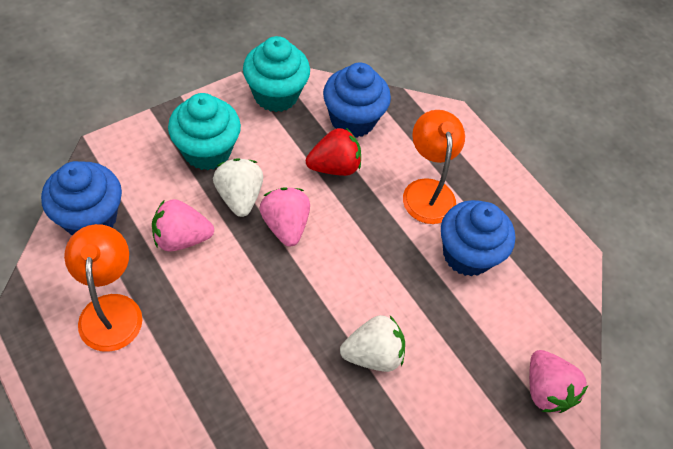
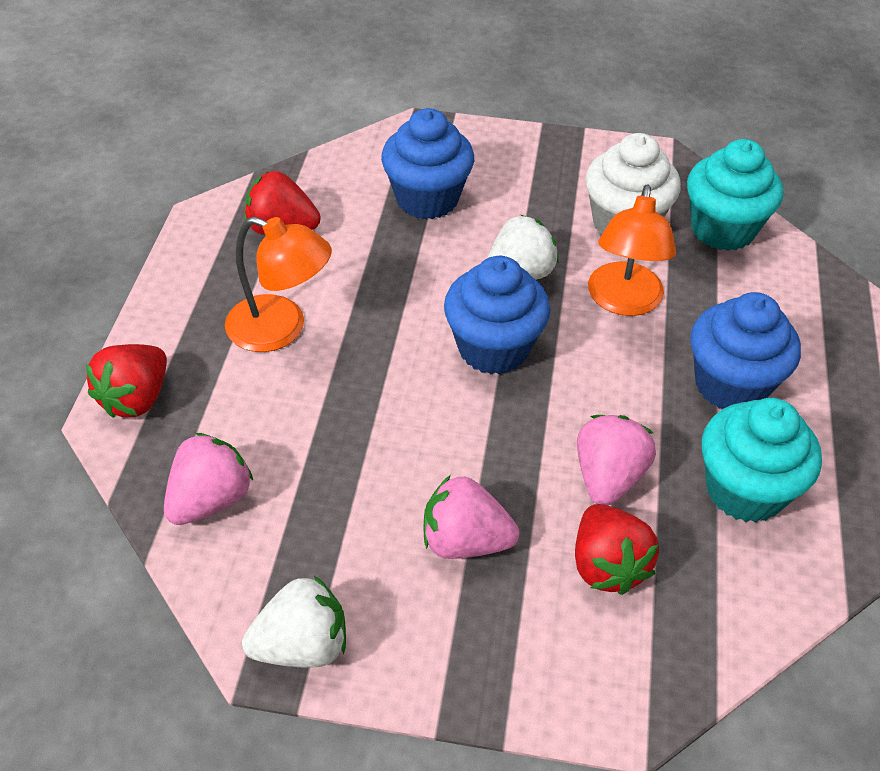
red strawberry: 1 -> 3
white cupcake: 0 -> 1

